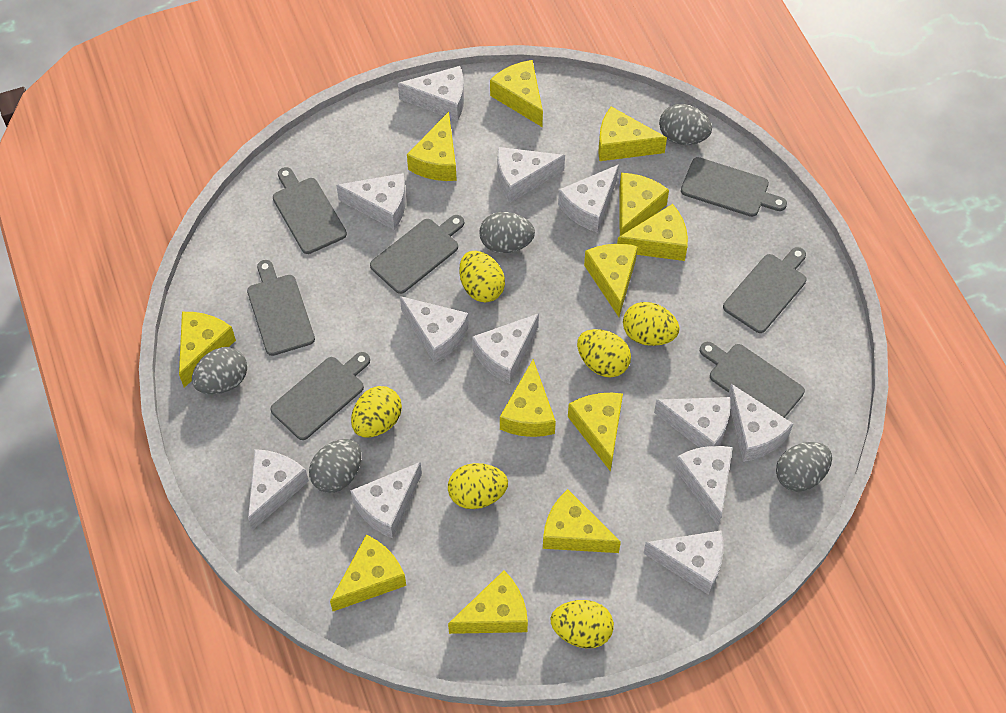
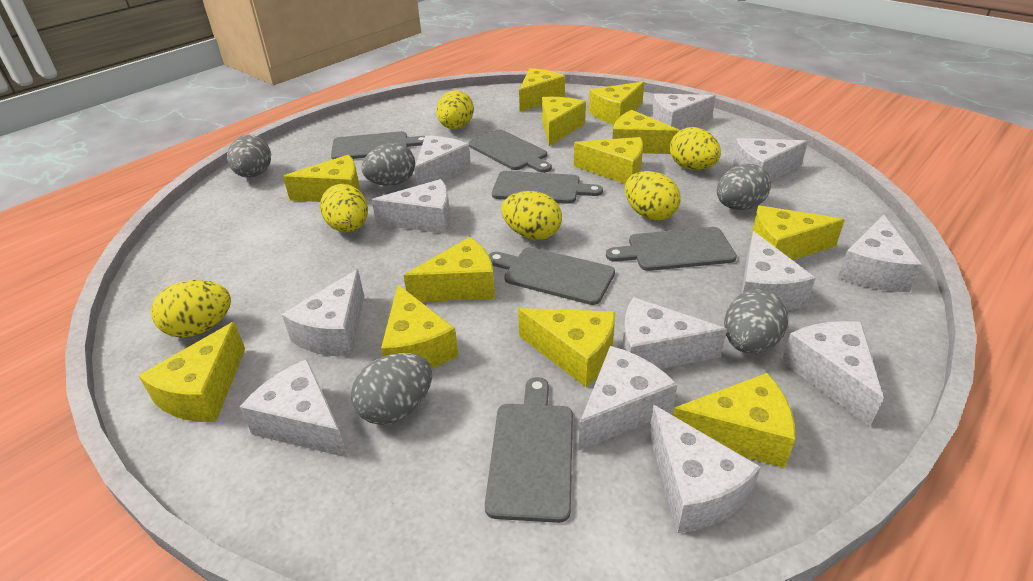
grey cutting board: 7 -> 6

